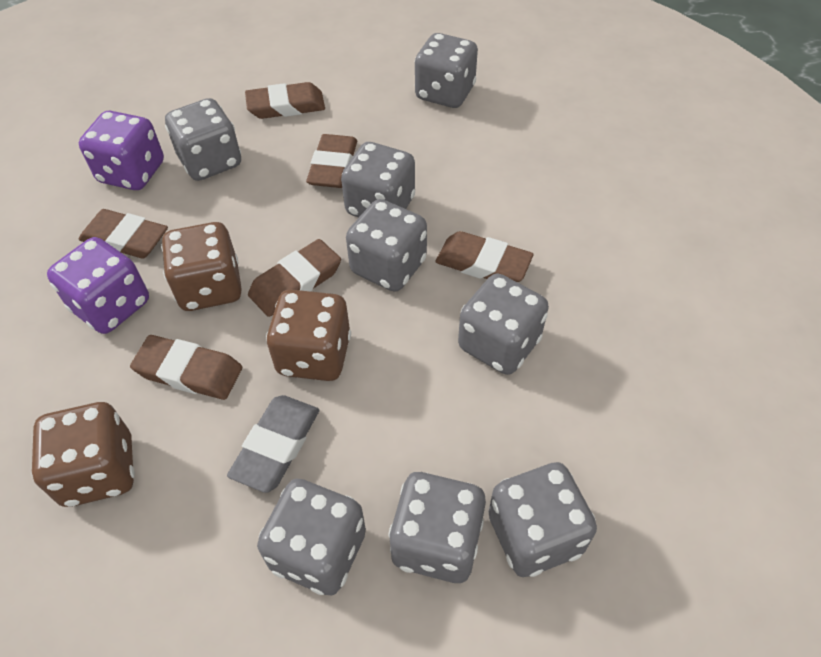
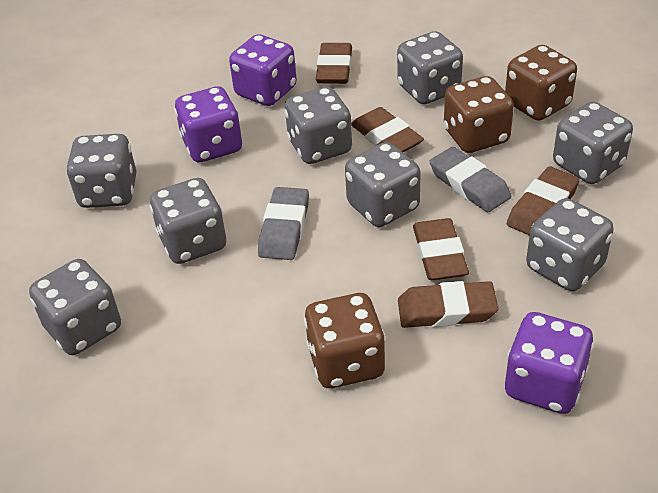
brown eraser: 6 -> 5
grey eraser: 1 -> 2
purple dice: 2 -> 3

